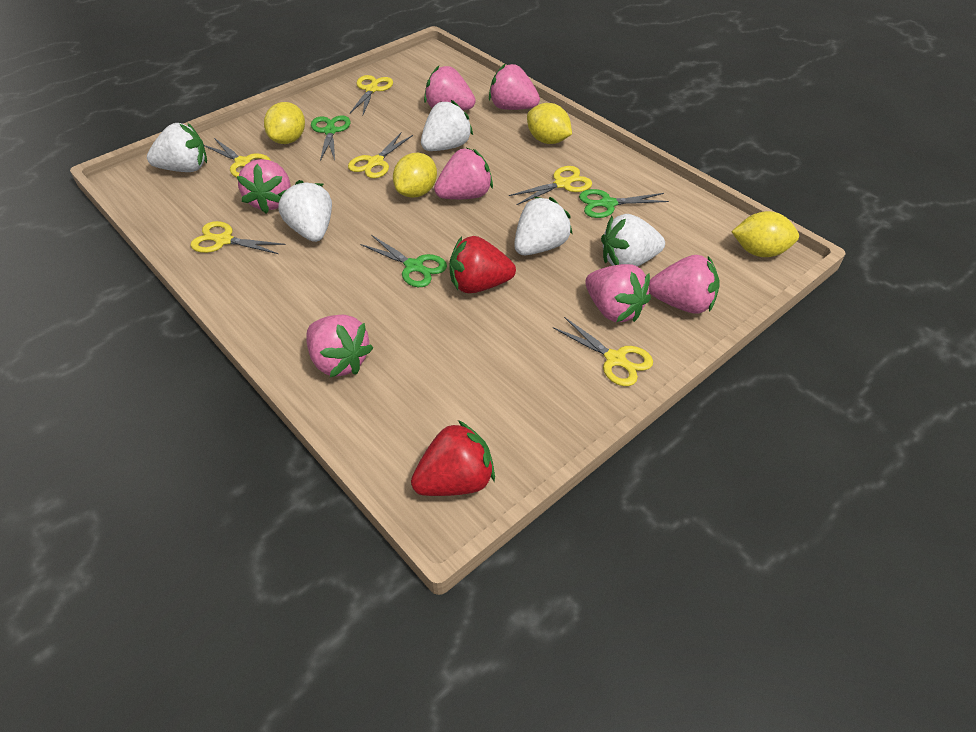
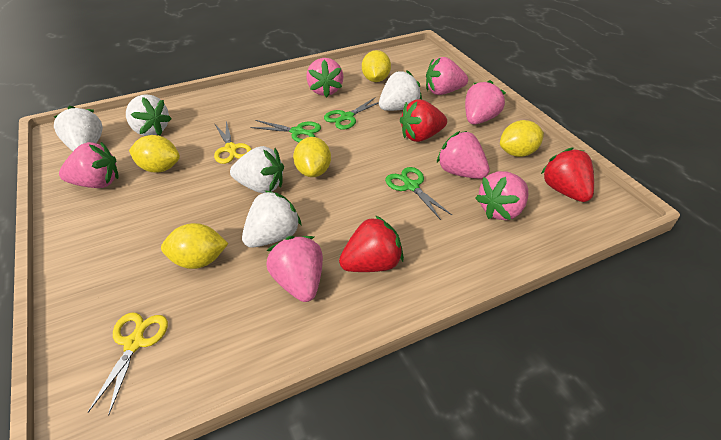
red strawberry: 2 -> 3
yellow lemon: 4 -> 5
yellow scissors: 6 -> 2

